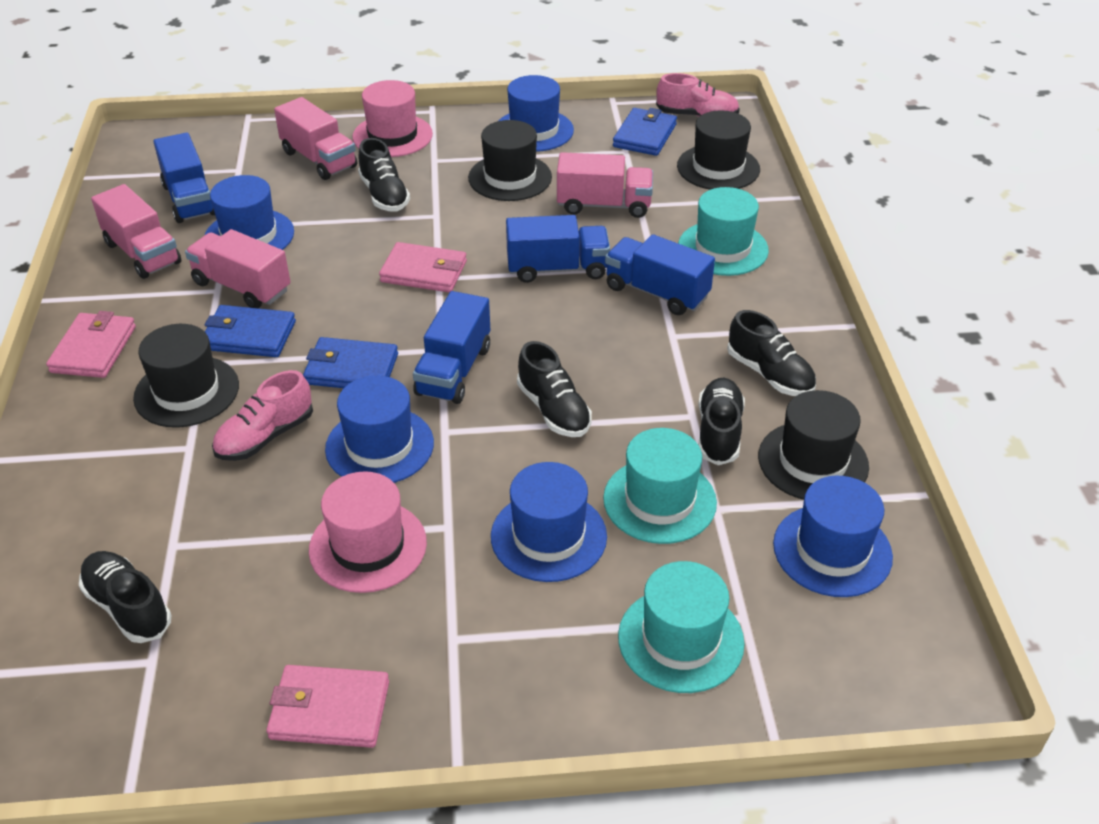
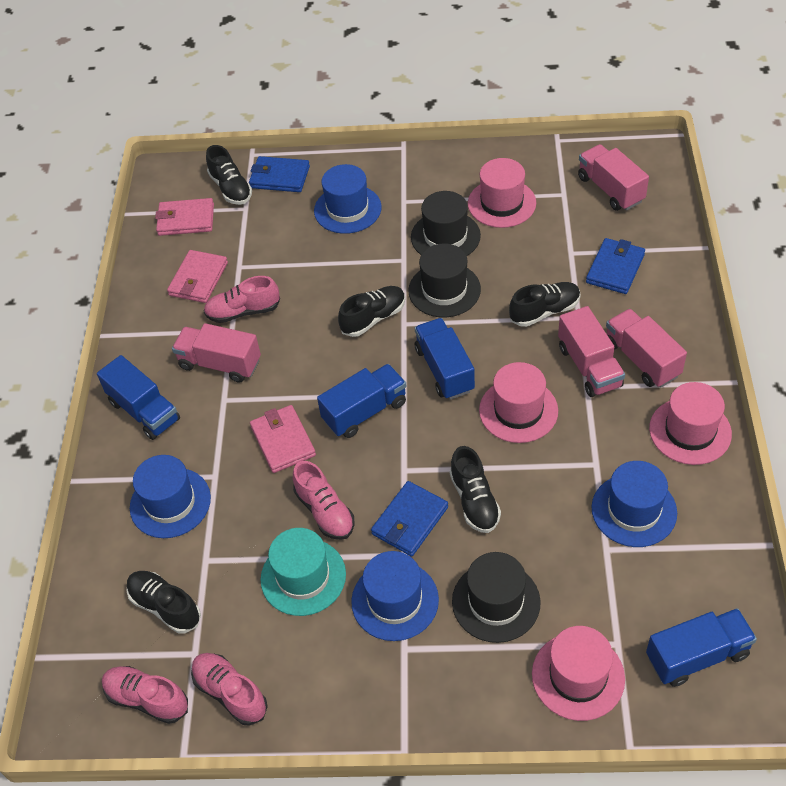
black hat: 4 -> 3
blue hat: 5 -> 4
pink hat: 2 -> 4
pink shoe: 2 -> 4
turquoise hat: 3 -> 1

